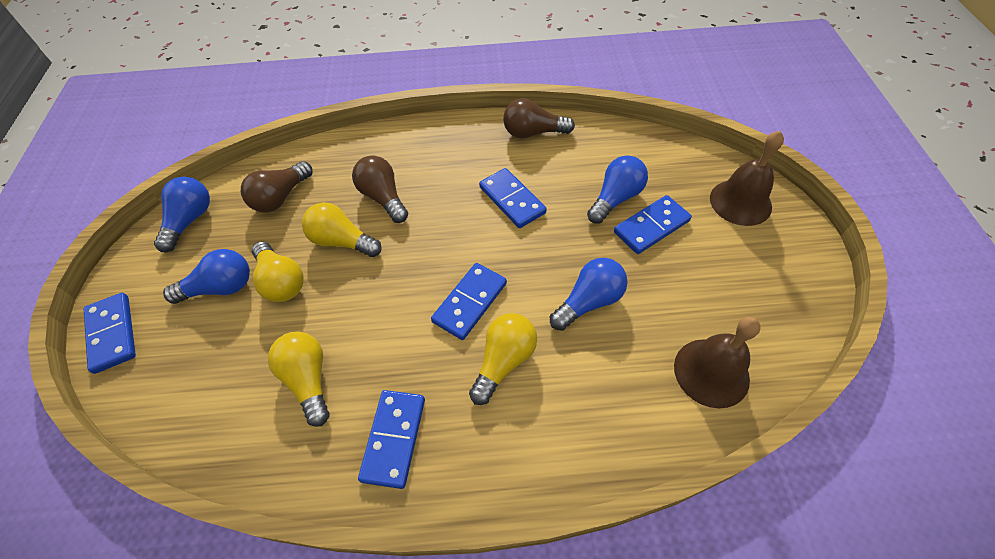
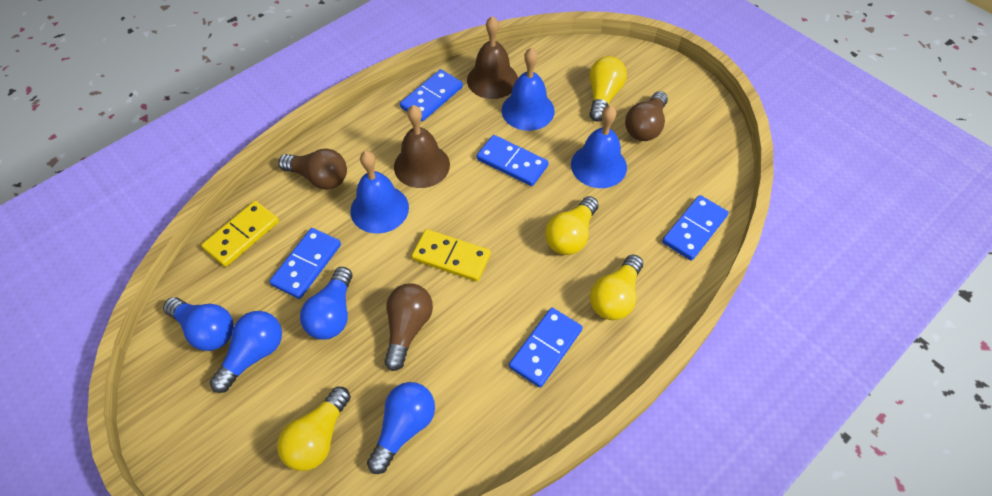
blue bell: 0 -> 3
yellow domino: 0 -> 2

